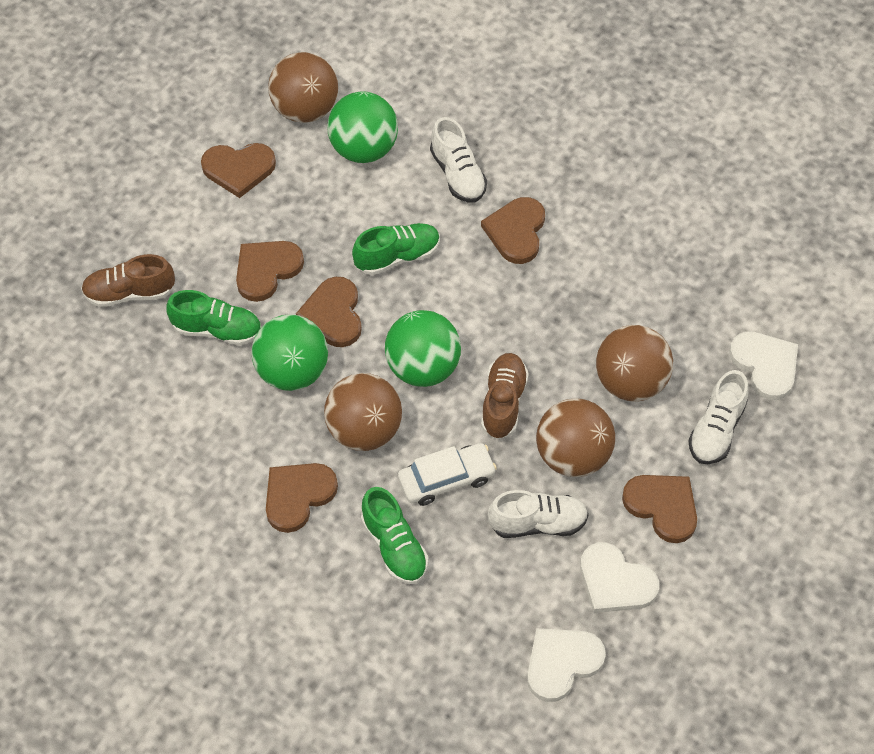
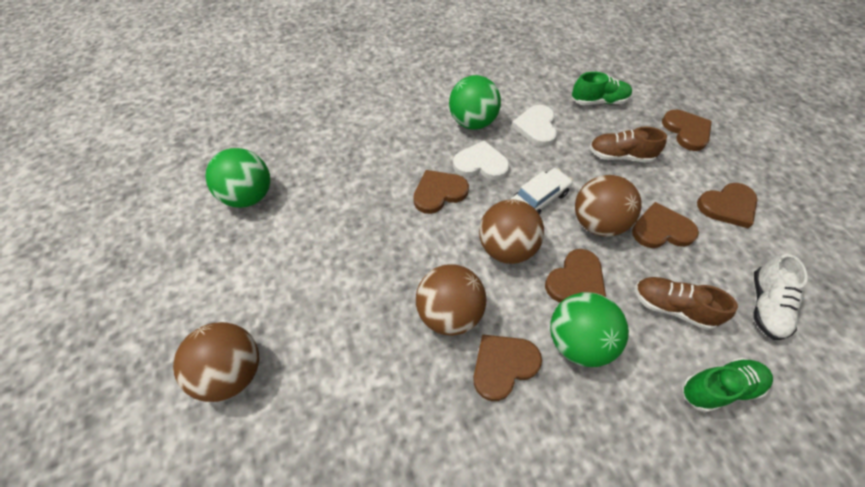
green shoe: 3 -> 2
white heart: 3 -> 2
white shoe: 3 -> 1

